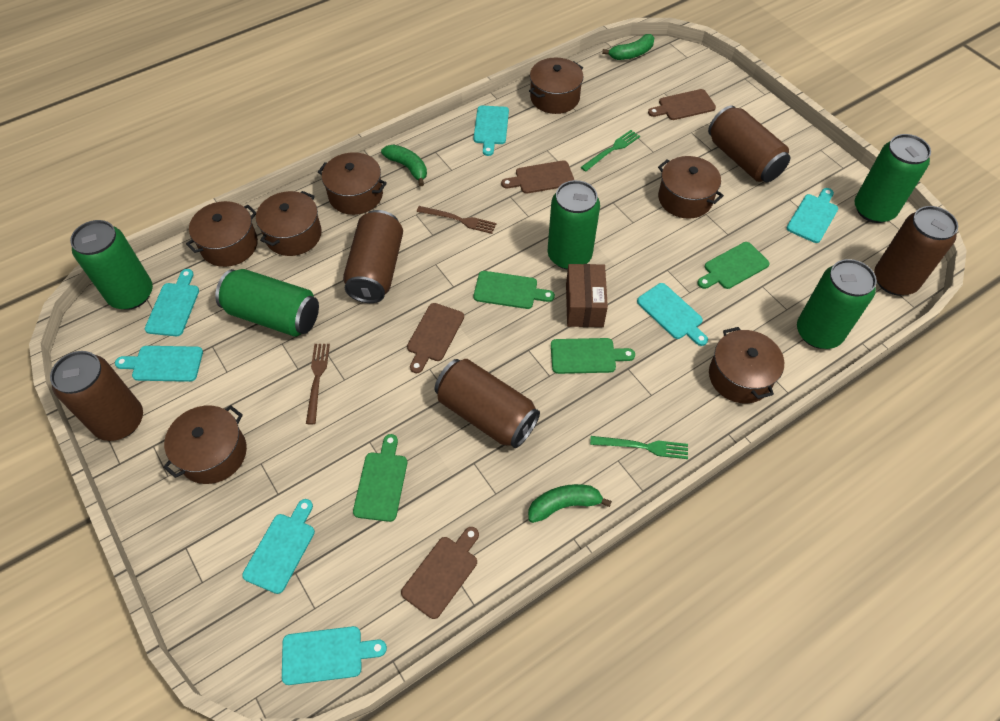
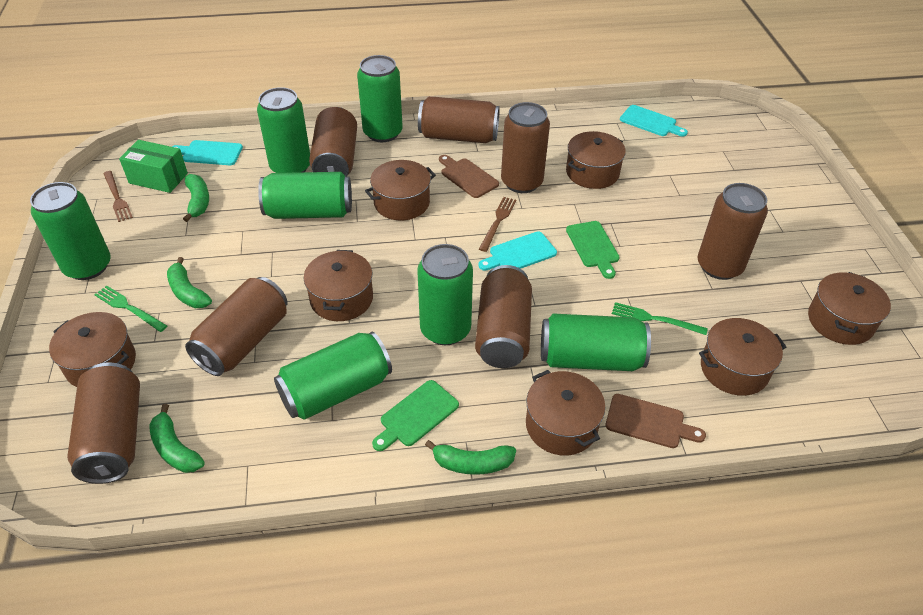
brown box: 1 -> 0
brown can: 5 -> 7
brown cutting board: 4 -> 2
green banana: 3 -> 4
green box: 0 -> 1
green can: 5 -> 7
green cutting board: 4 -> 2
turquoise cutting board: 7 -> 3

